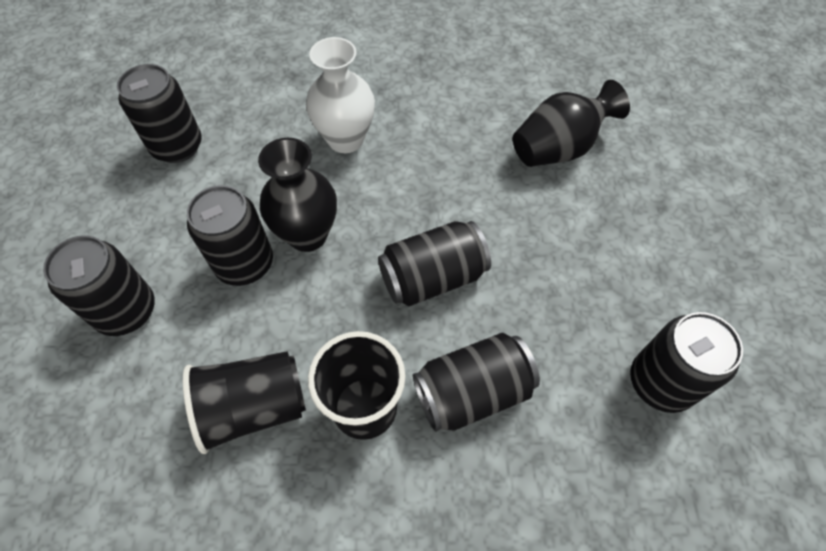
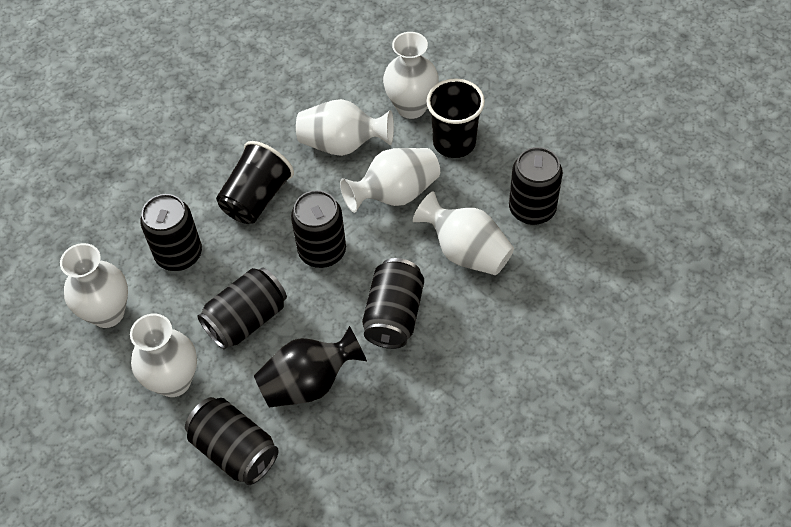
black vase: 2 -> 1
white vase: 1 -> 6

